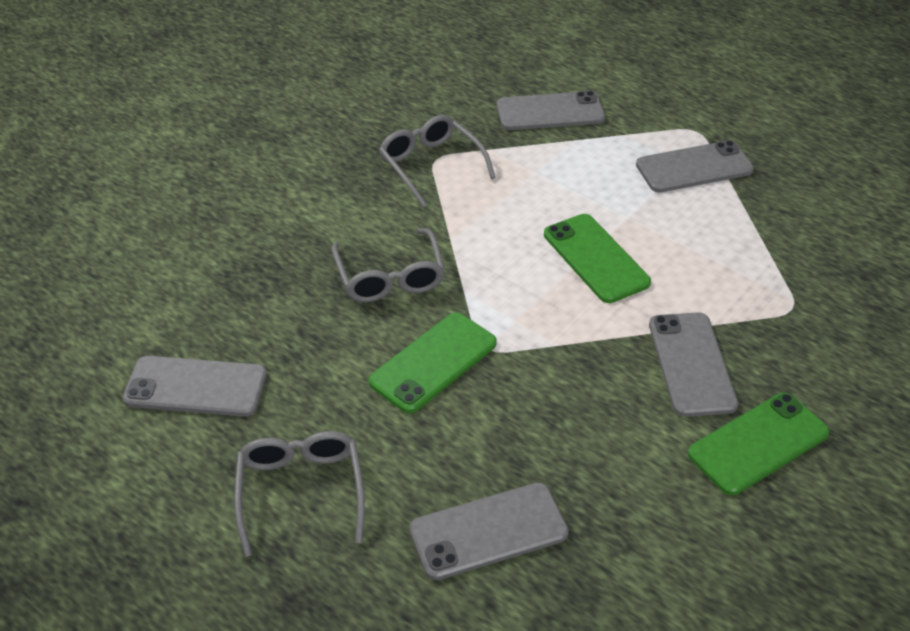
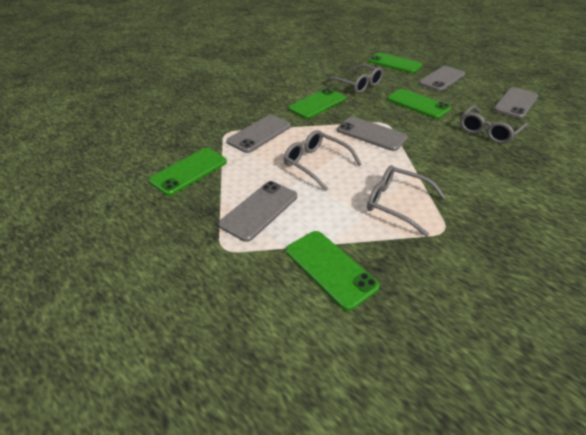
green phone: 3 -> 5
grey glasses: 3 -> 4

